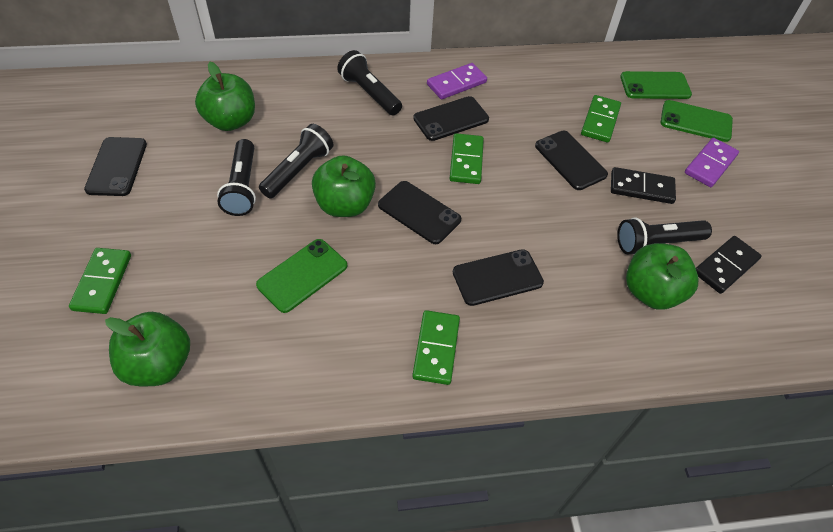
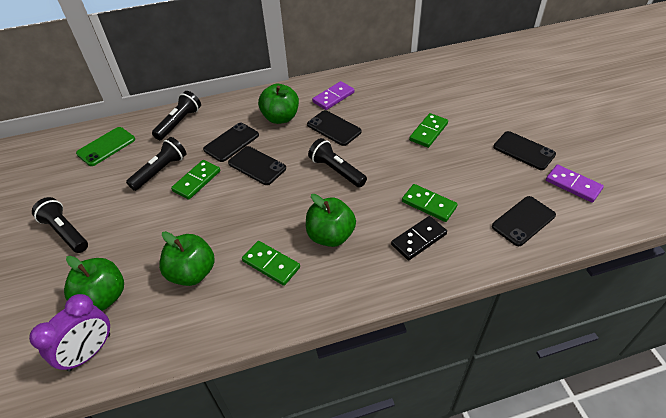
black domino: 2 -> 1
green phone: 3 -> 1
purple clock: 0 -> 1

